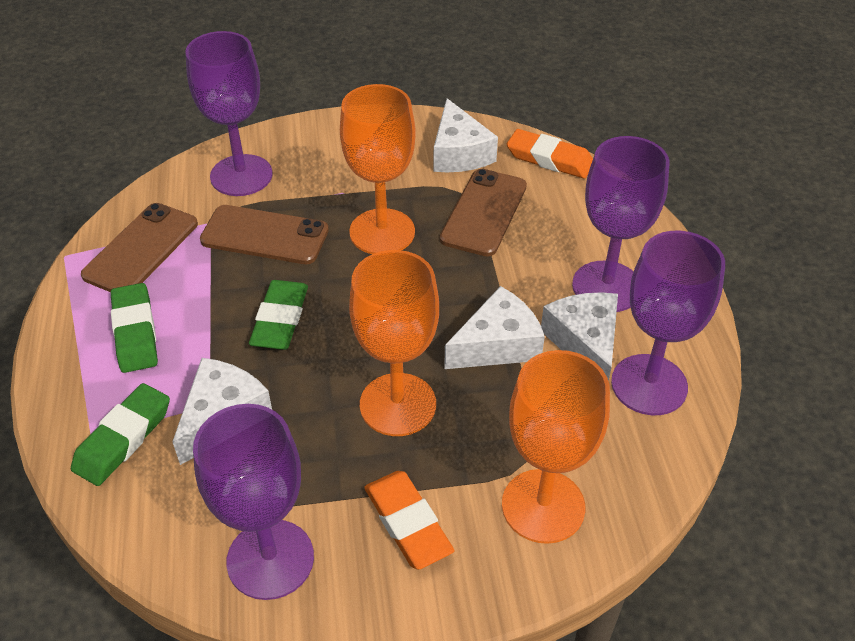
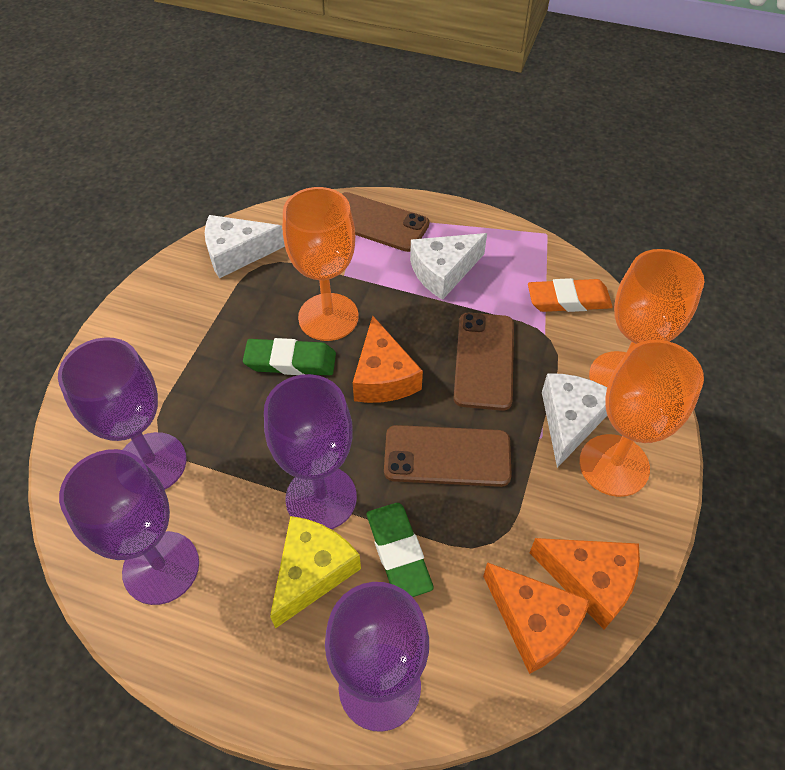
green eraser: 3 -> 2
orange cheese: 0 -> 3
orange eraser: 2 -> 1
white cheese: 4 -> 3
yellow cheese: 0 -> 1

